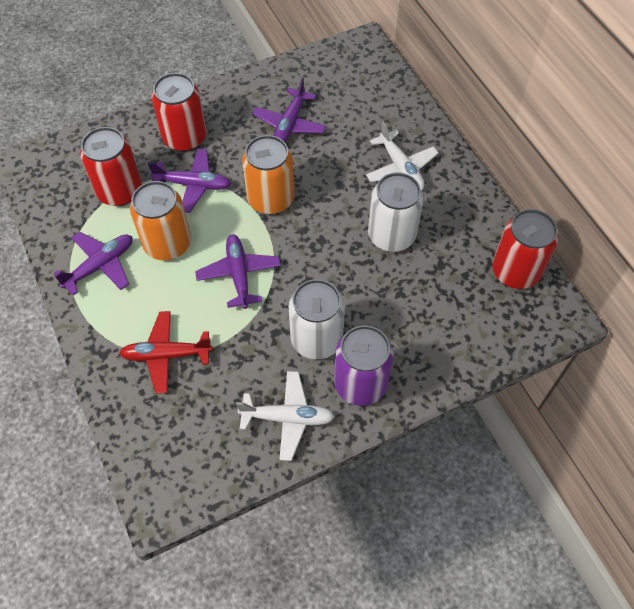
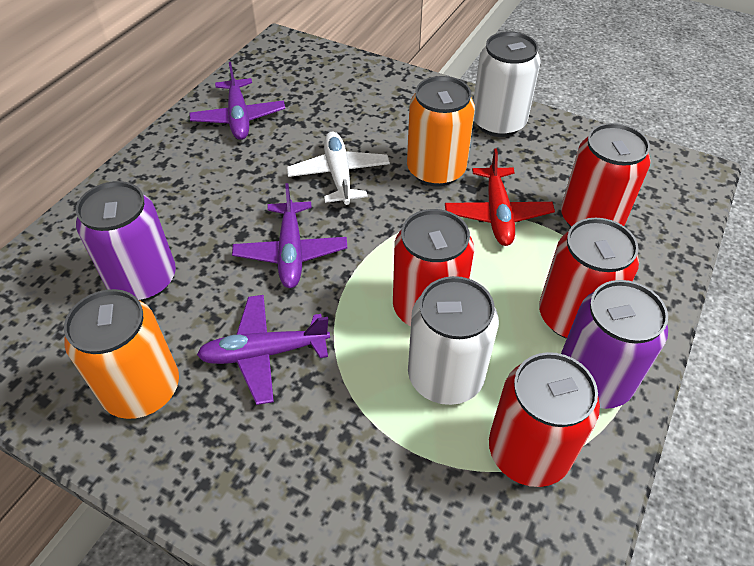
purple can: 1 -> 2
purple plane: 4 -> 3
red can: 3 -> 4
white plane: 2 -> 1

